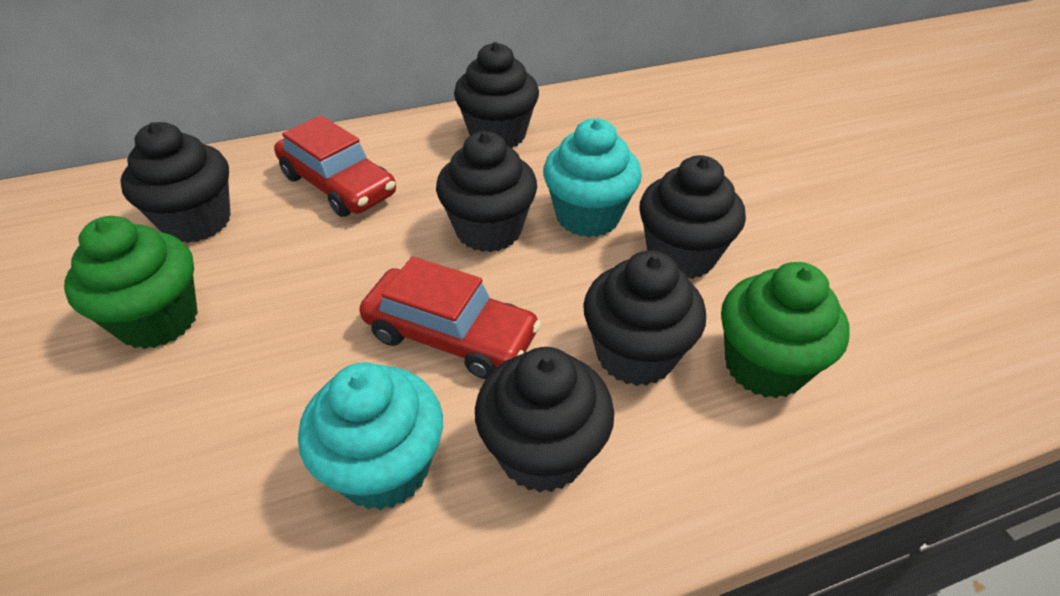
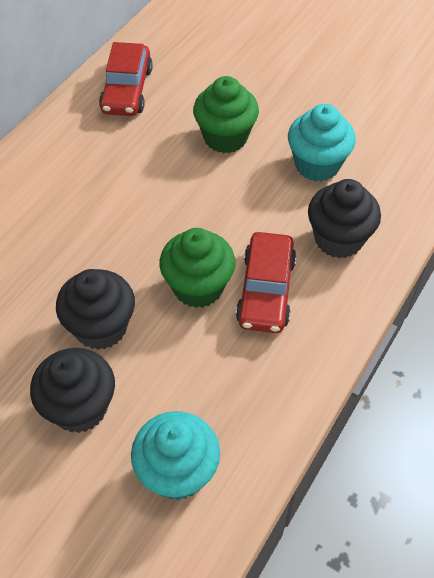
black cupcake: 6 -> 3

